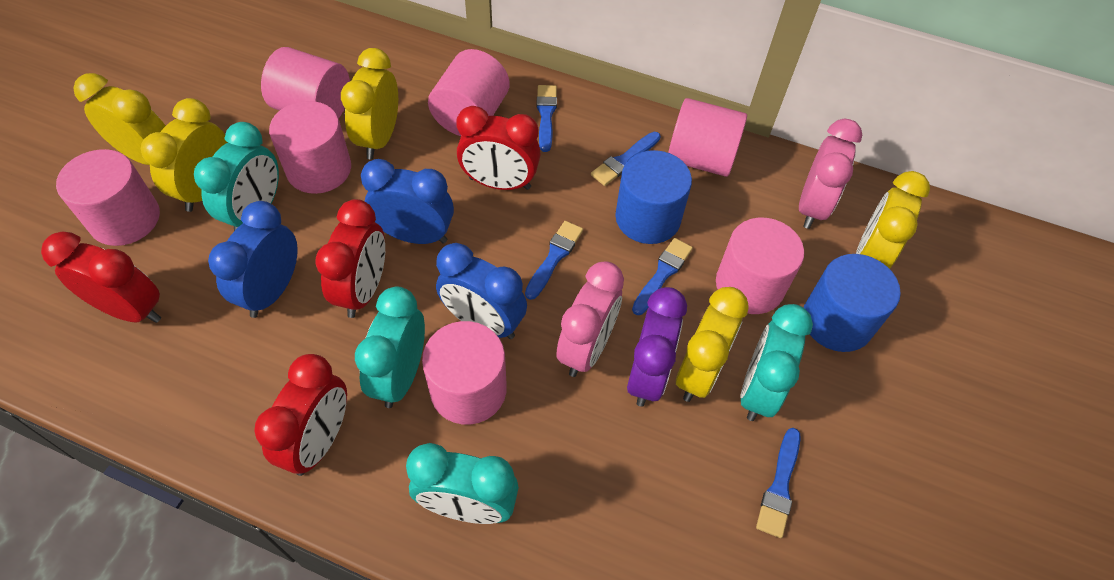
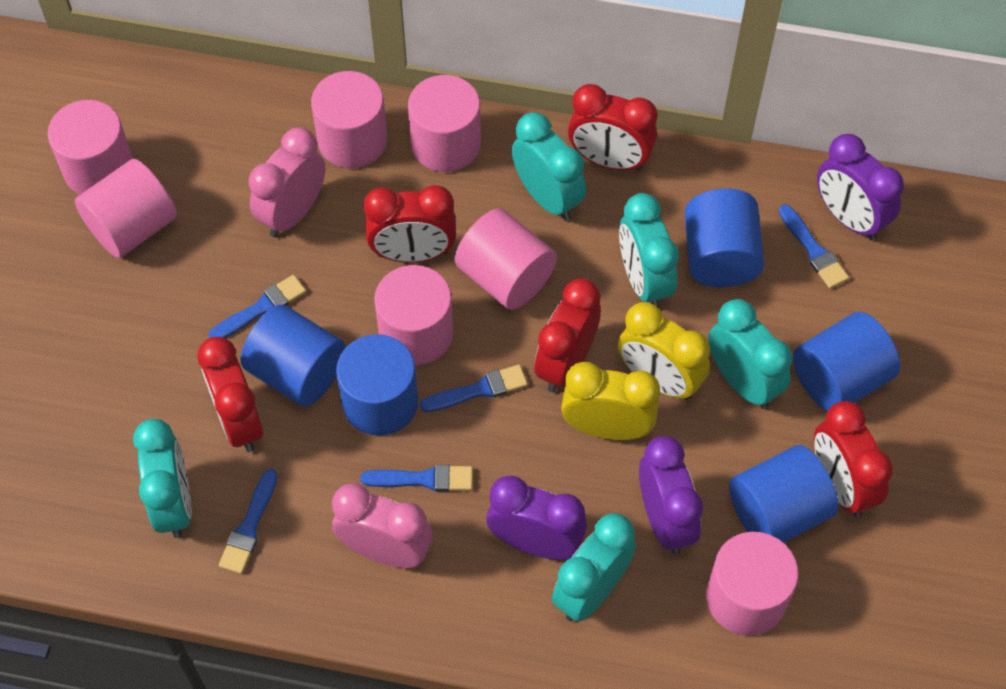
blue clock: 3 -> 0
blue cylinder: 2 -> 5
purple clock: 1 -> 3
red clock: 4 -> 5
turquoise clock: 4 -> 5
yellow clock: 5 -> 2

